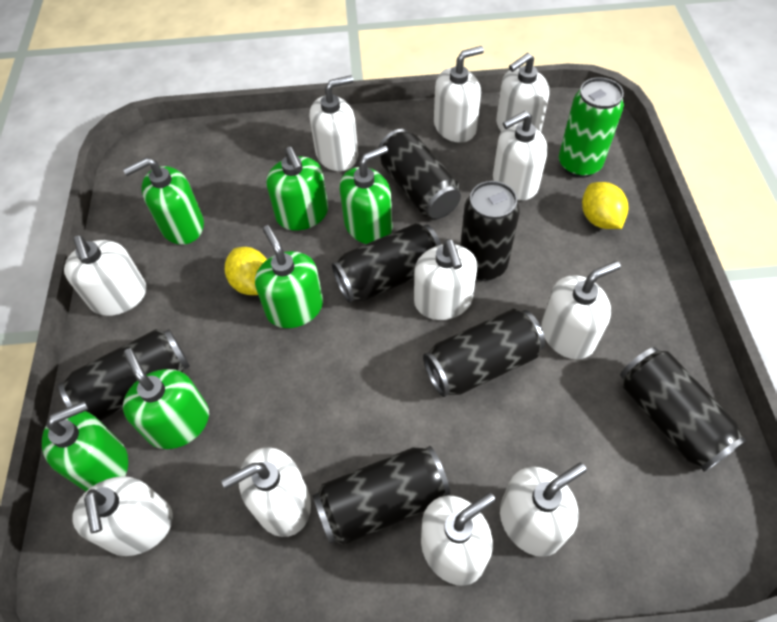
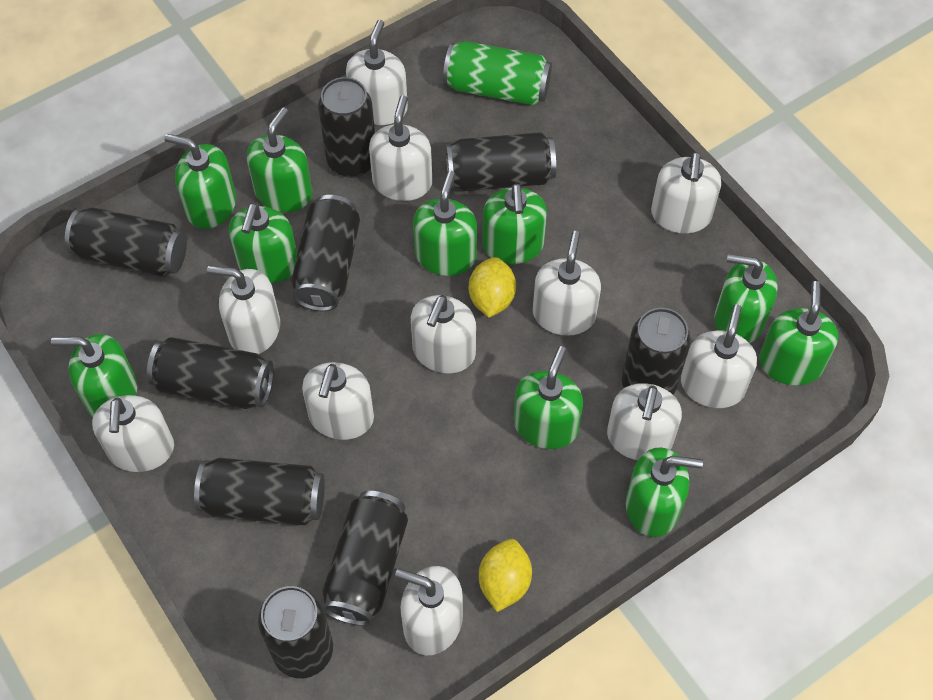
black can: 7 -> 9
green soap dispenser: 6 -> 10

